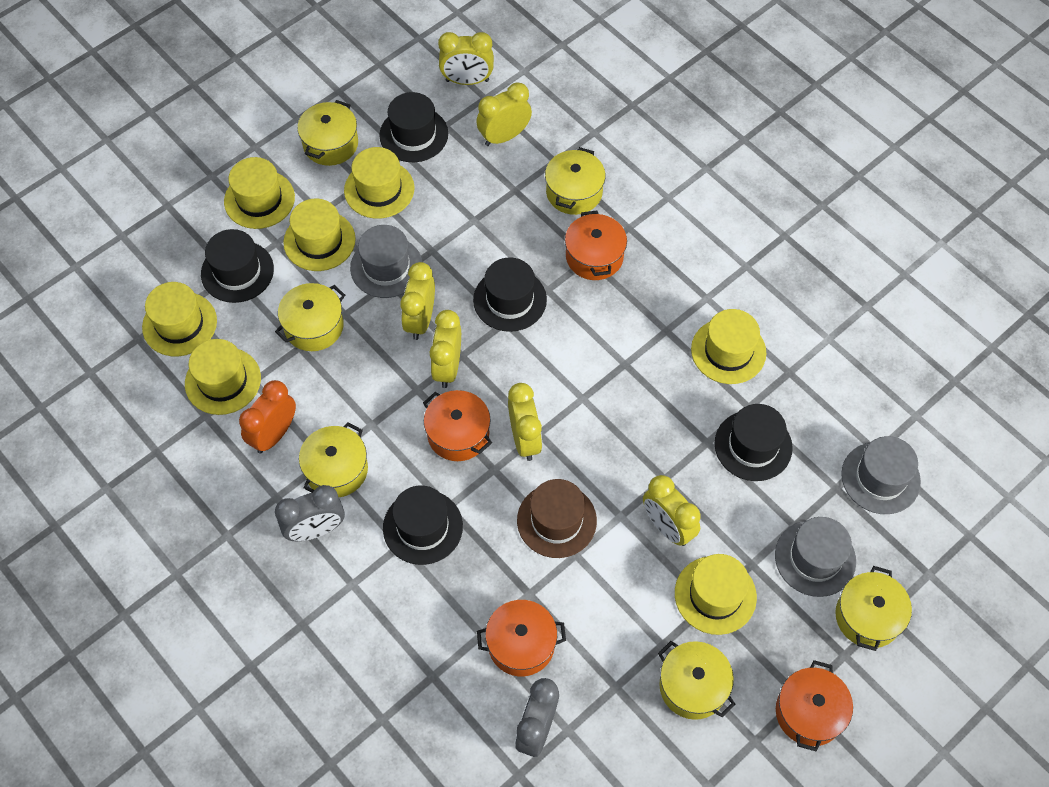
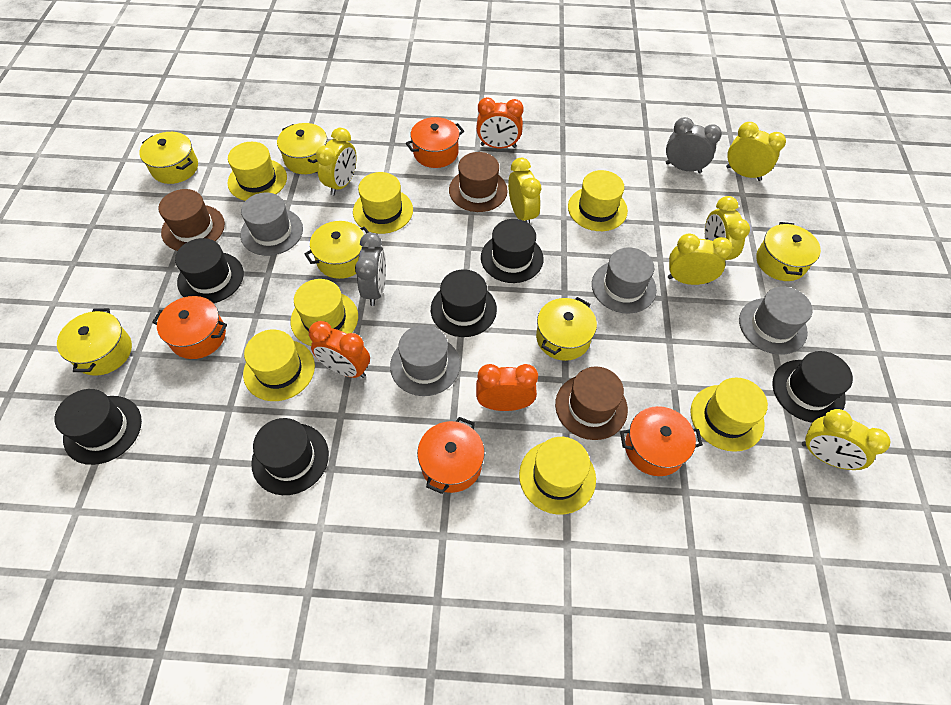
black hat: 5 -> 6
brown hat: 1 -> 3
grey hat: 3 -> 4
orange clock: 1 -> 3

